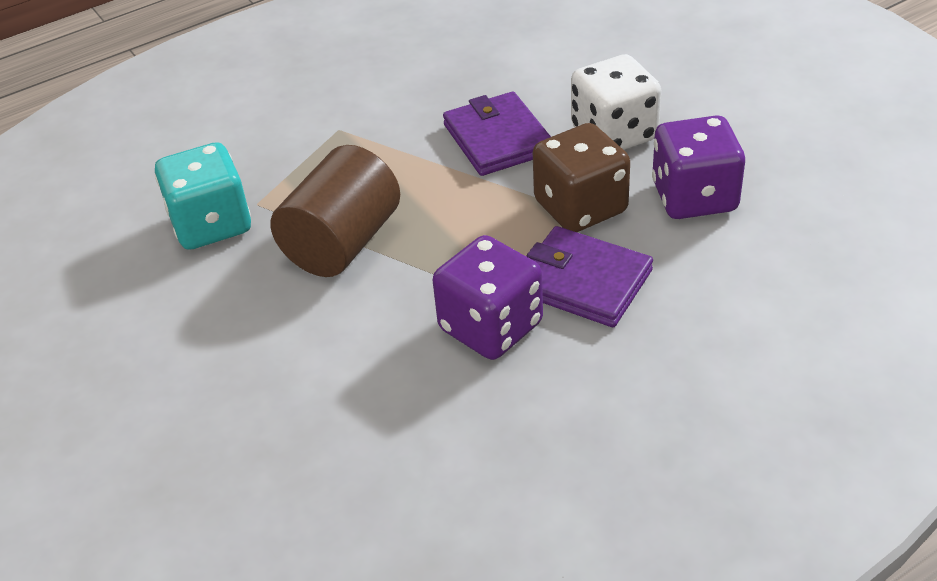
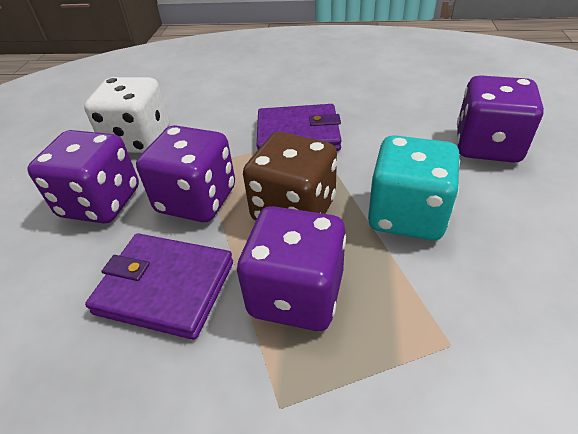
brown cylinder: 1 -> 0
purple dice: 2 -> 4

